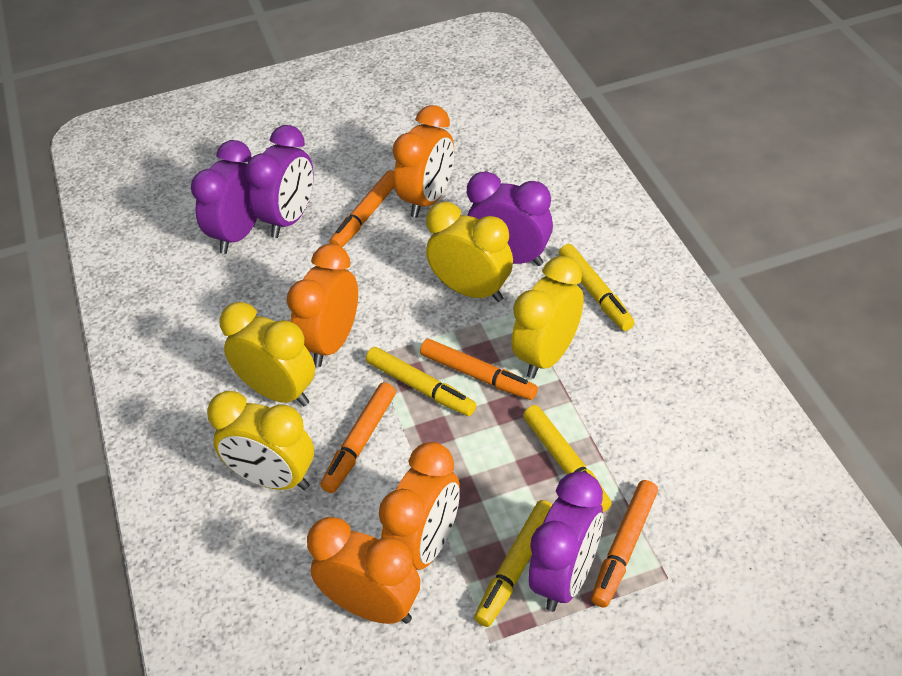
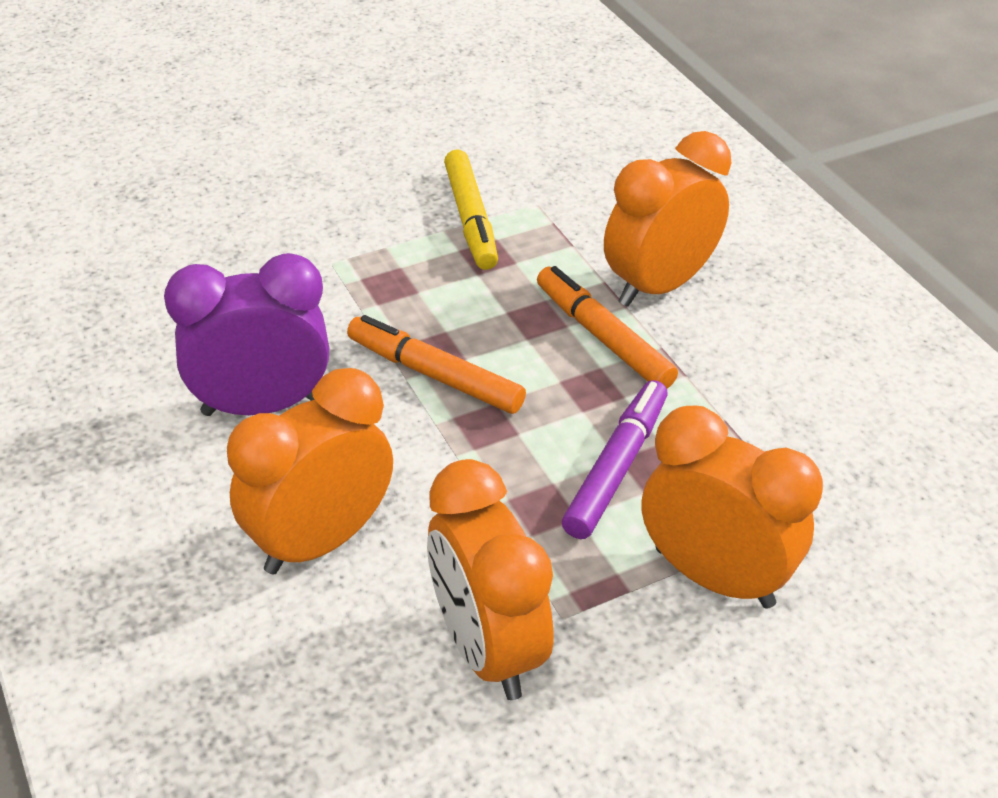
orange marker: 4 -> 2
purple clock: 4 -> 1
purple marker: 0 -> 1
yellow clock: 4 -> 0
yellow marker: 4 -> 1

